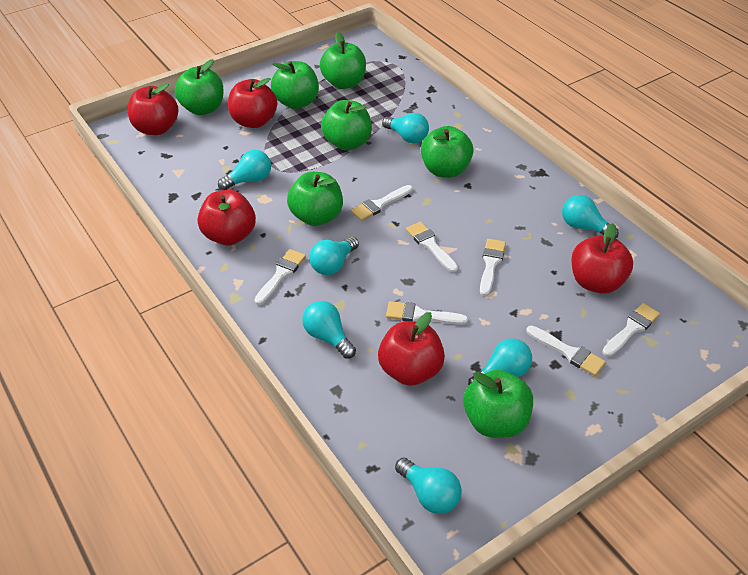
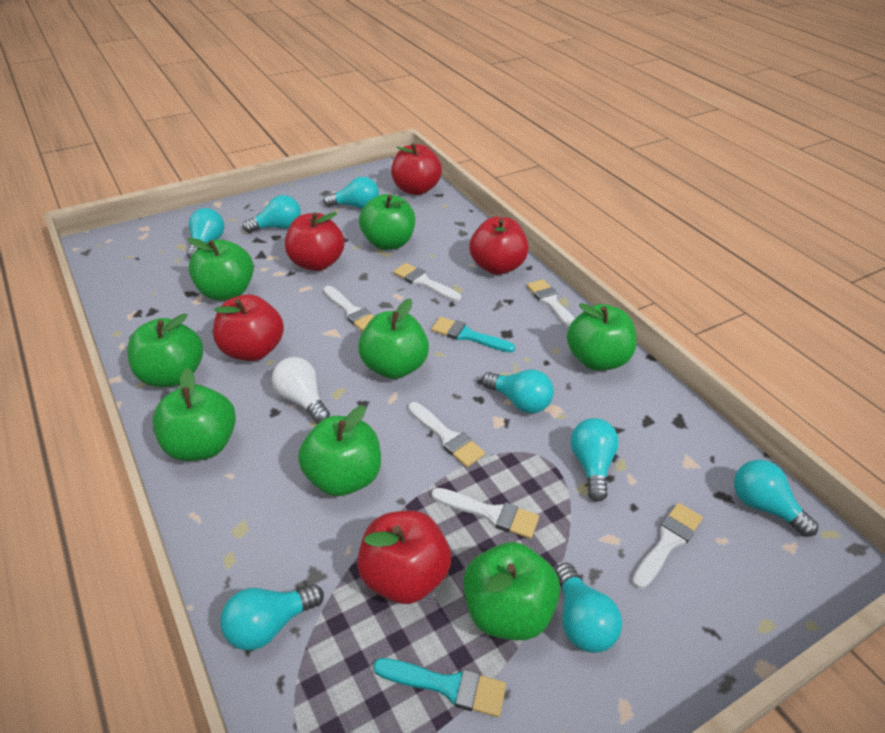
green apple: 7 -> 8
turquoise brush: 0 -> 2
turquoise light bulb: 7 -> 8
white brush: 7 -> 6
white light bulb: 0 -> 1

